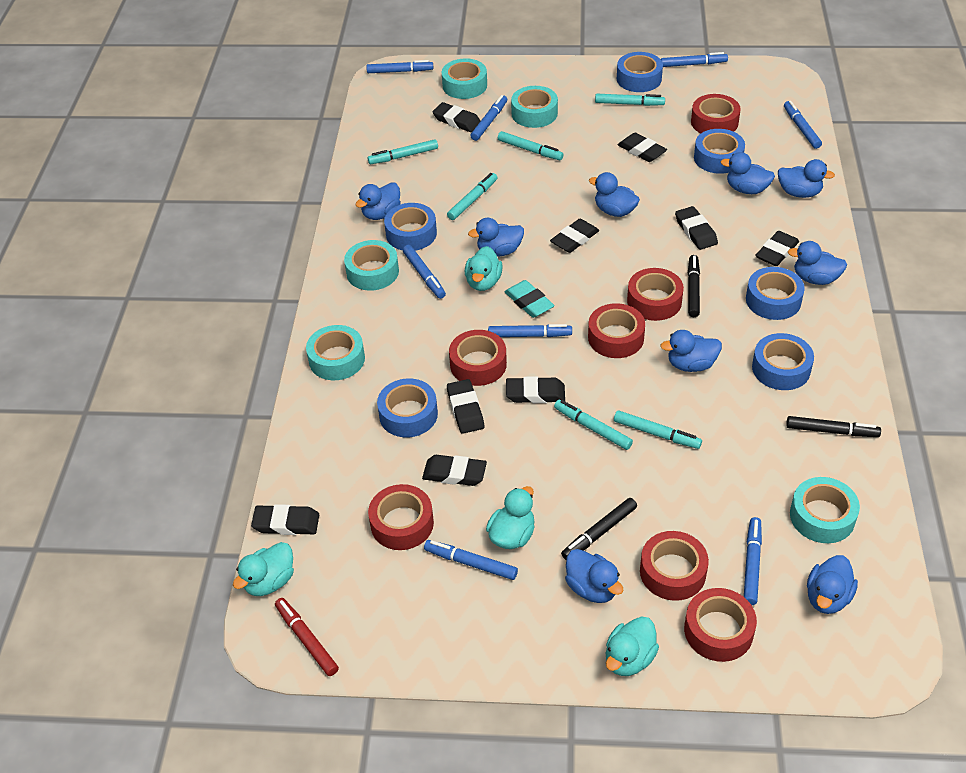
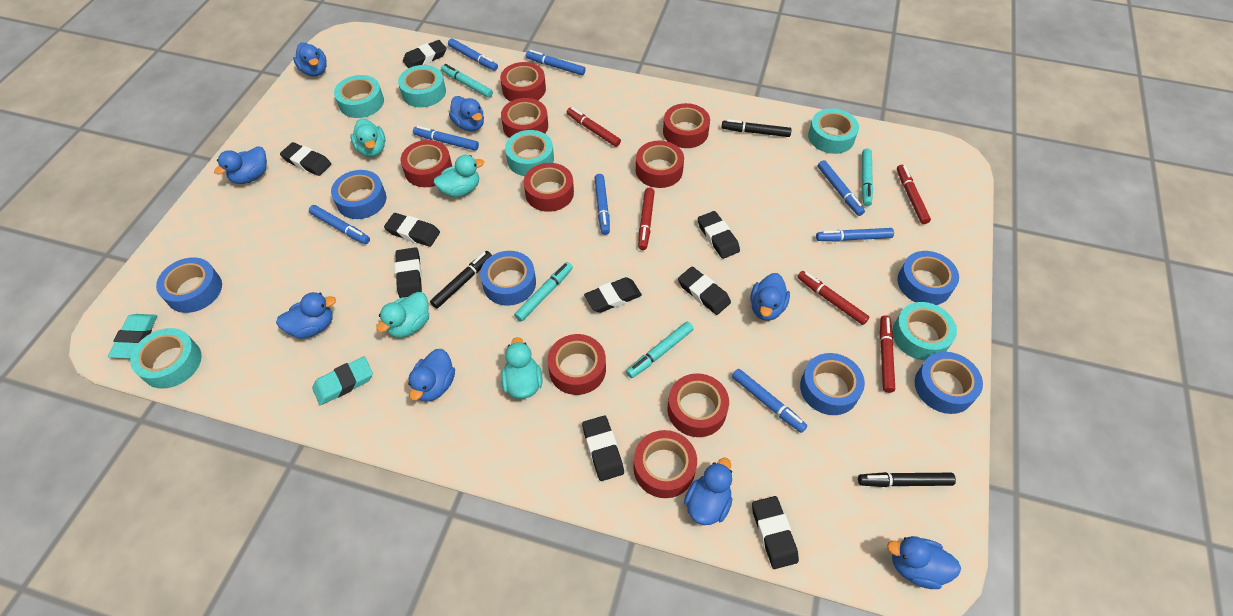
blue duck: 9 -> 8
red marker: 1 -> 5
red tape: 7 -> 9
turquoise eraser: 1 -> 2
turquoise marker: 6 -> 4
turquoise tape: 5 -> 6

